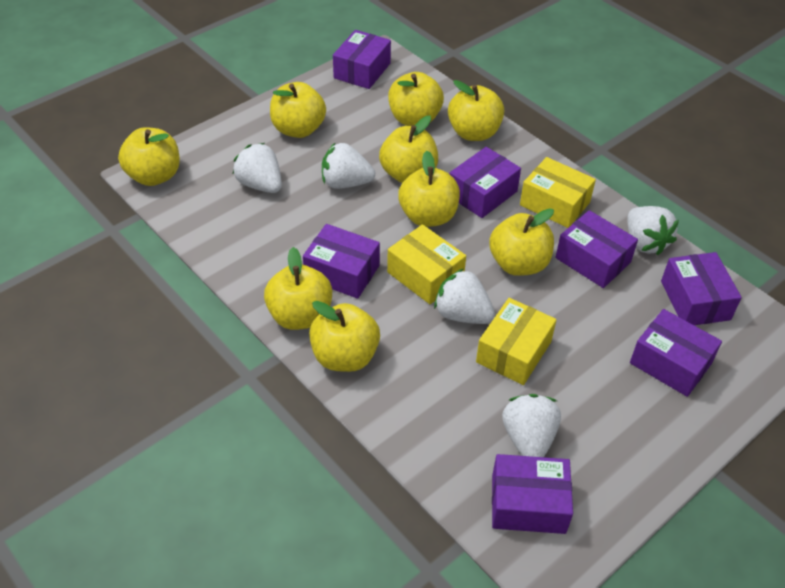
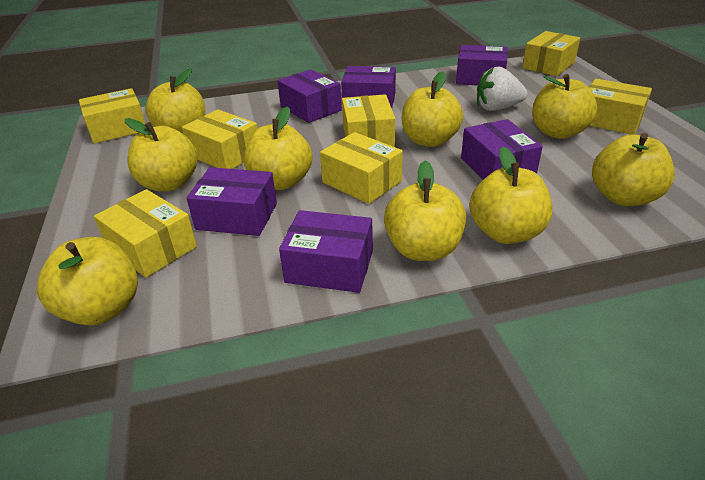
purple box: 7 -> 6
white strawberry: 5 -> 1
yellow box: 3 -> 7

